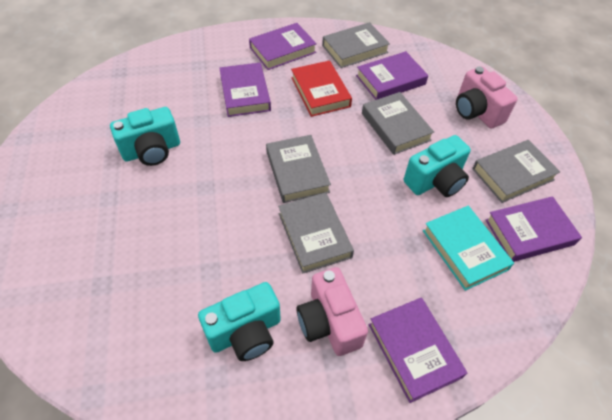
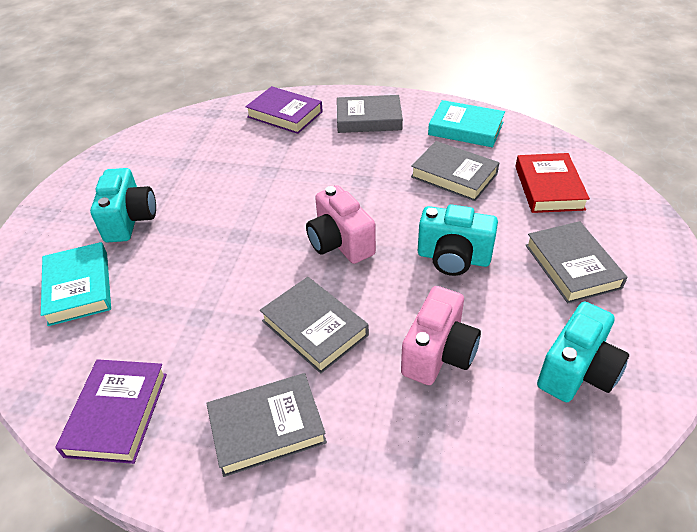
purple book: 5 -> 2
turquoise book: 1 -> 2

